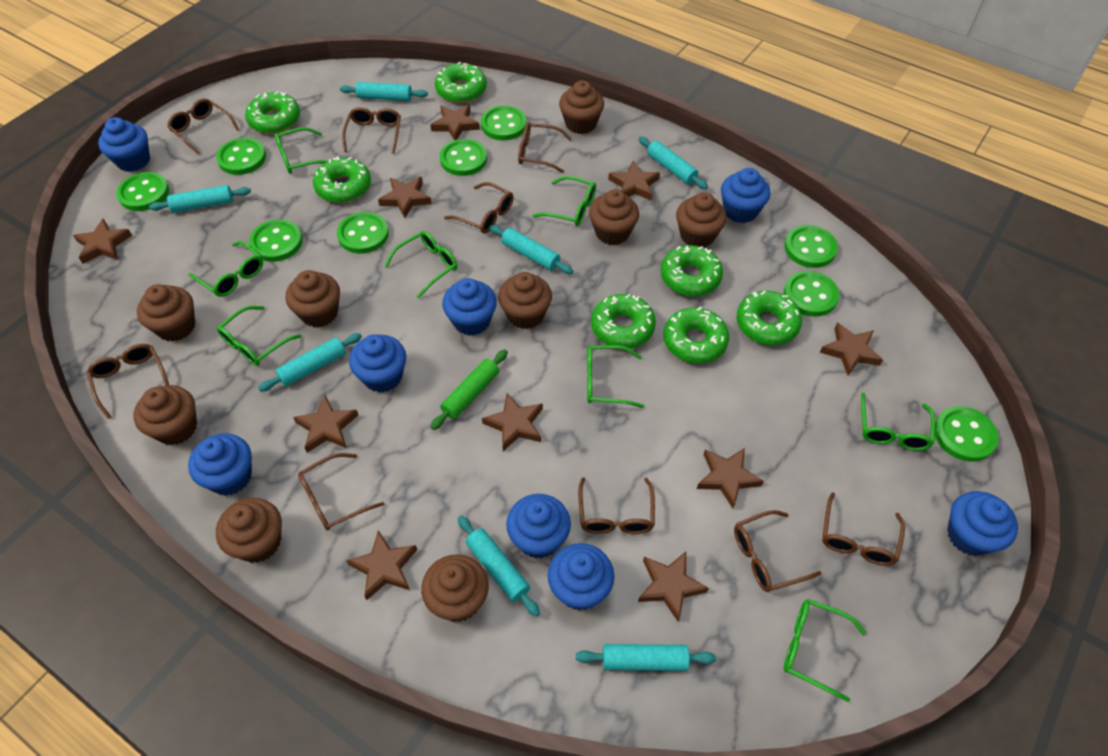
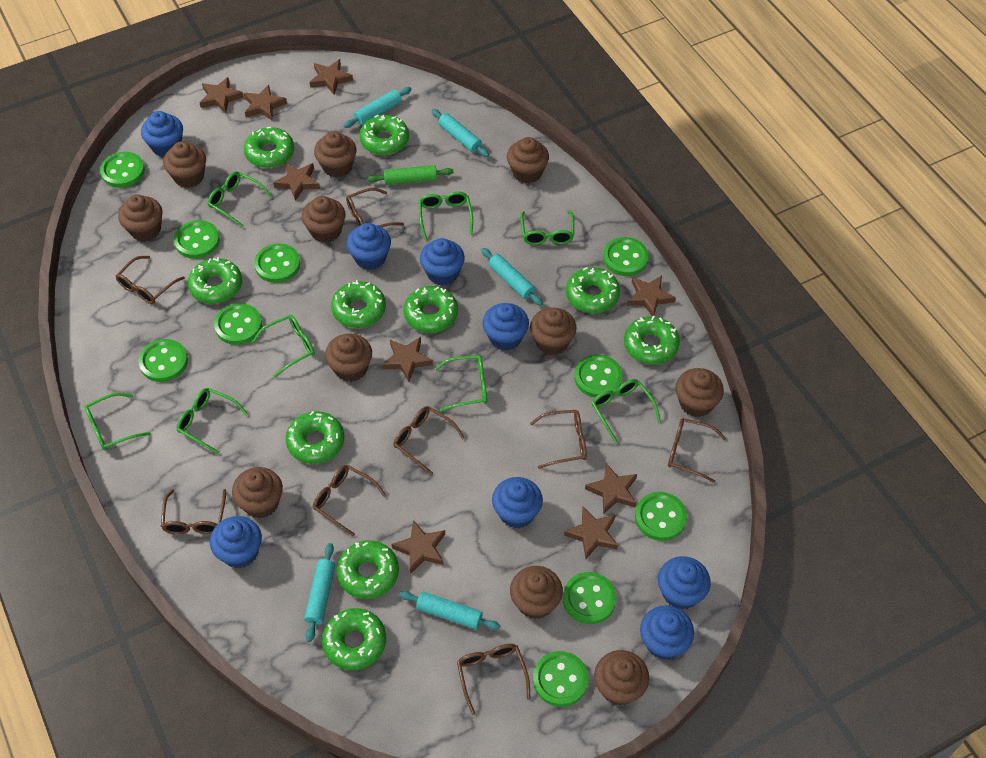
brown cupcake: 9 -> 11
brown glasses: 9 -> 8
brown star: 10 -> 9
green button: 9 -> 10
green donut: 7 -> 10
turquoise rolling pin: 7 -> 5

